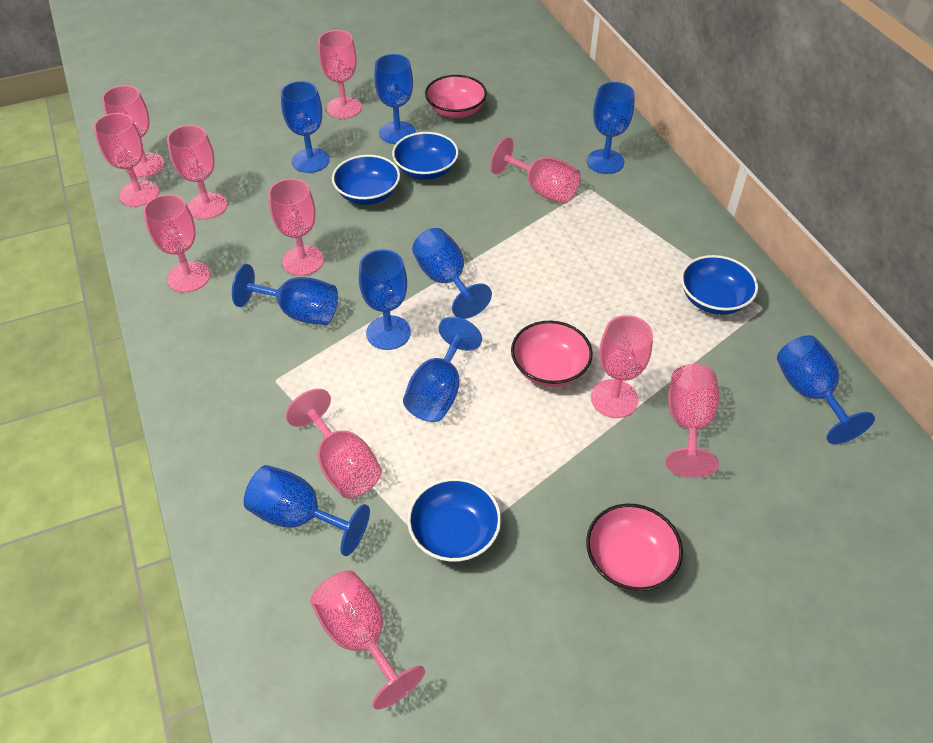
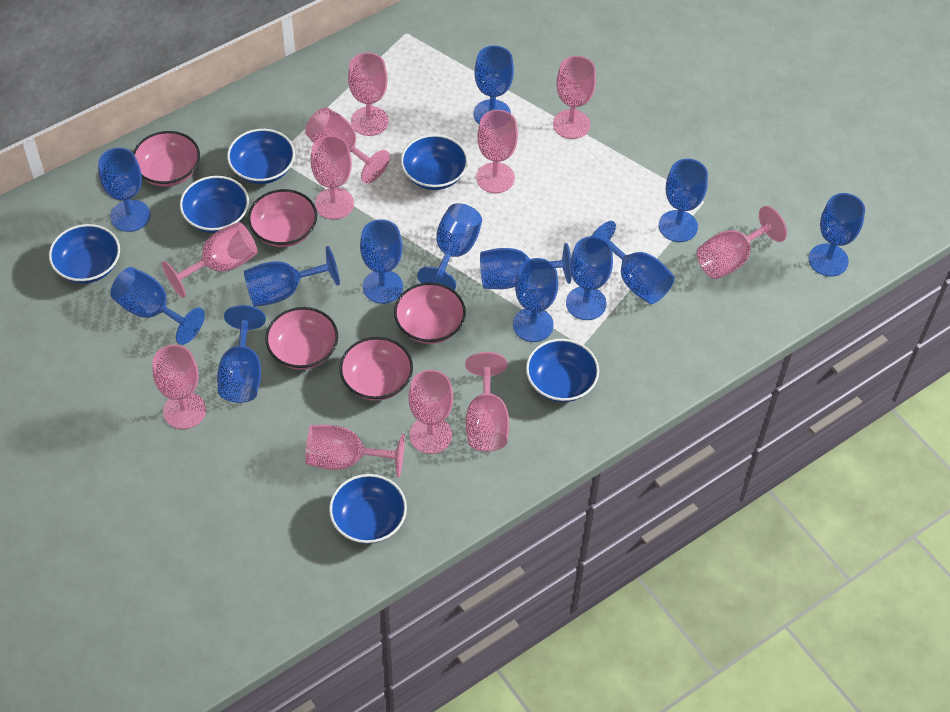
blue bowl: 4 -> 6
blue goblet: 9 -> 13
pink bowl: 3 -> 5

